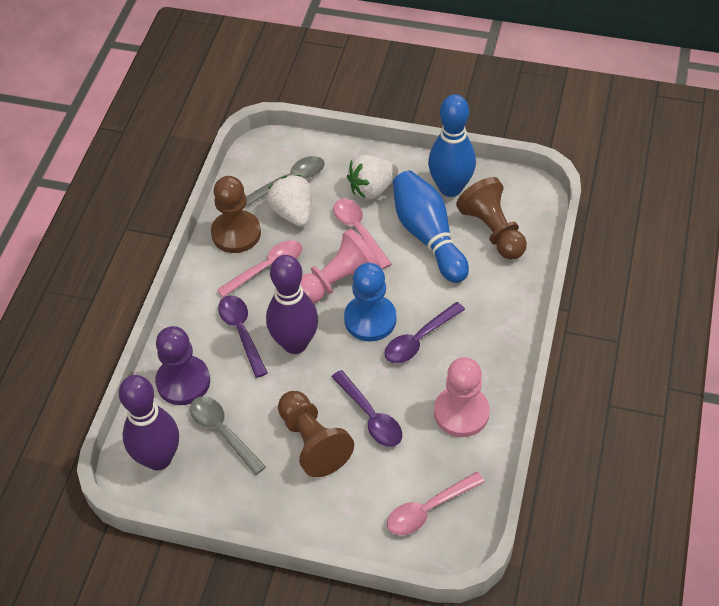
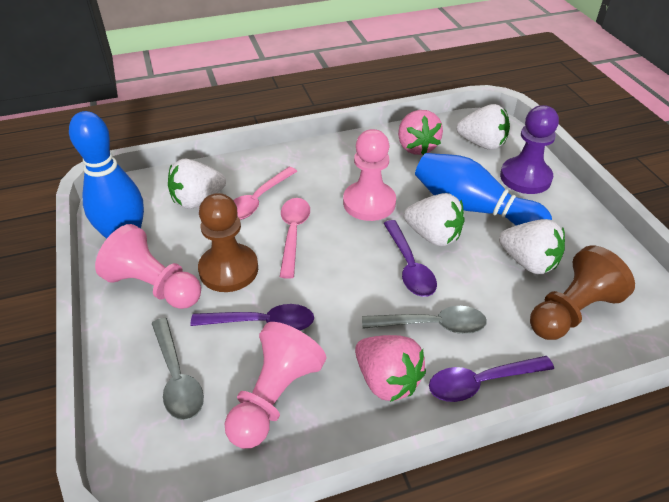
blue pawn: 1 -> 0
brown pawn: 3 -> 2
pink pawn: 2 -> 3
pink spoon: 3 -> 2
pink strawberry: 0 -> 2
purple bowling pin: 2 -> 0
white strawberry: 2 -> 4

